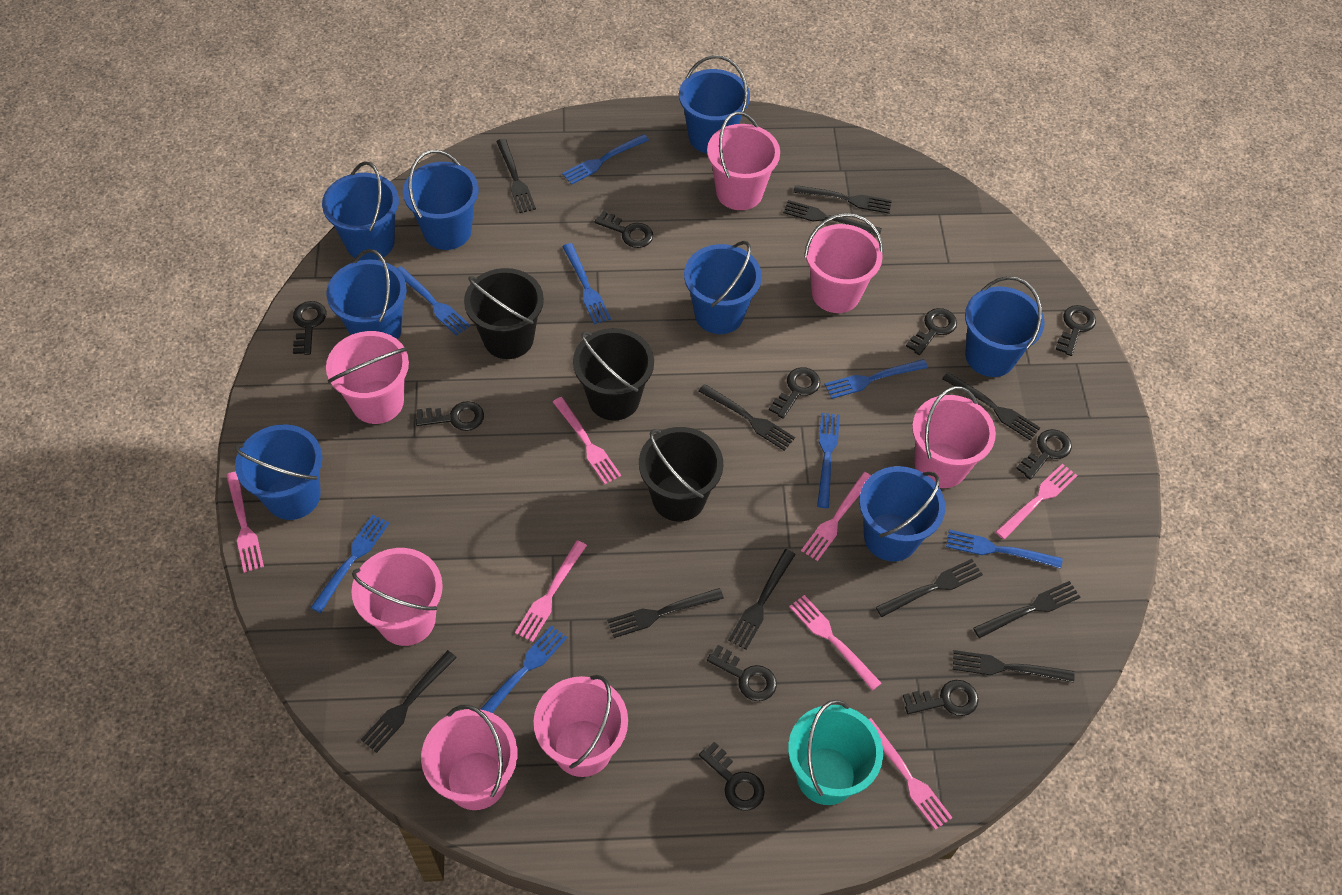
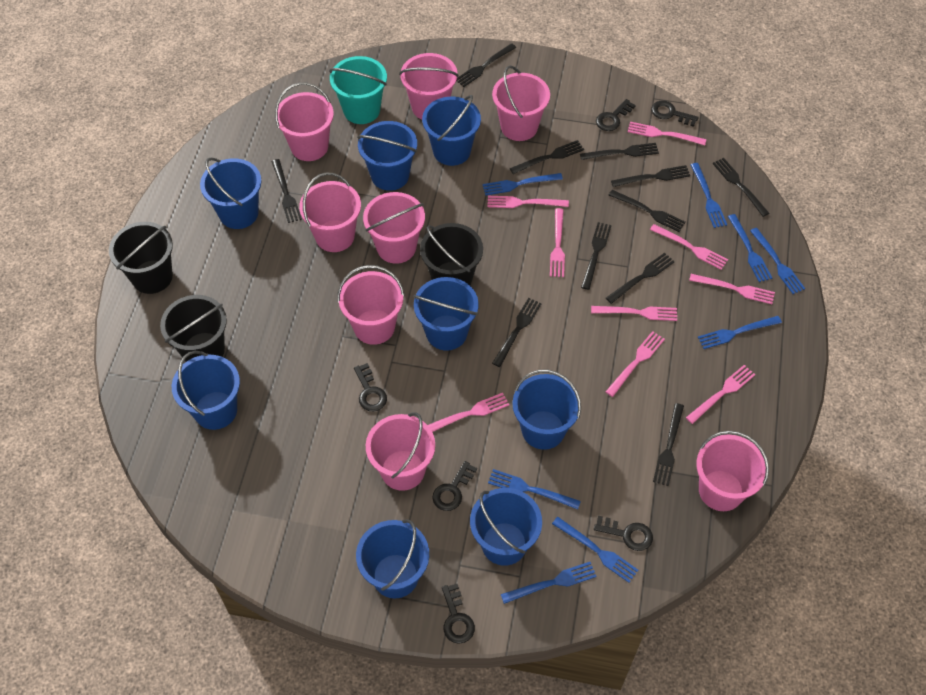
black key: 10 -> 6
pink bucket: 7 -> 8
pink fork: 7 -> 9

